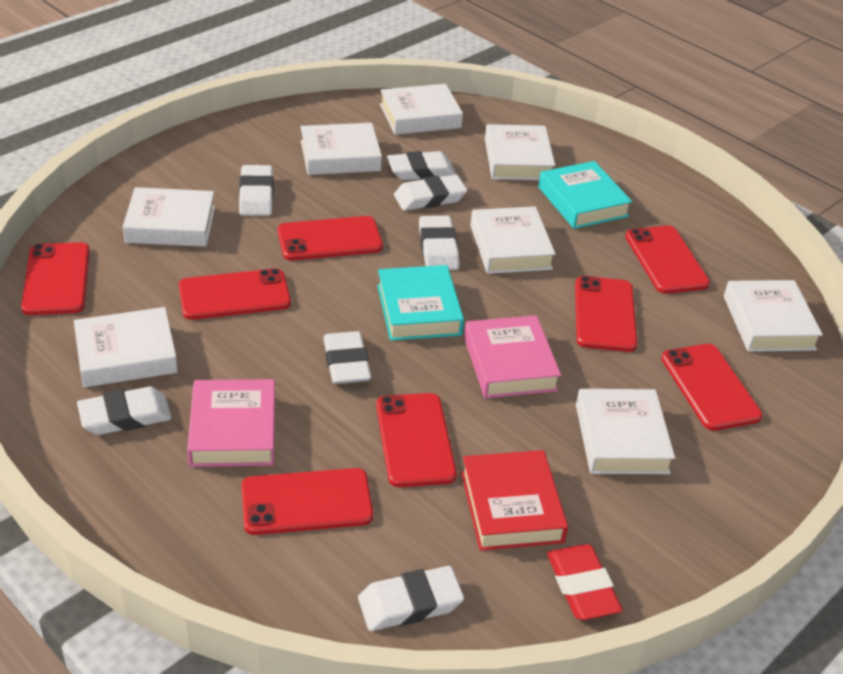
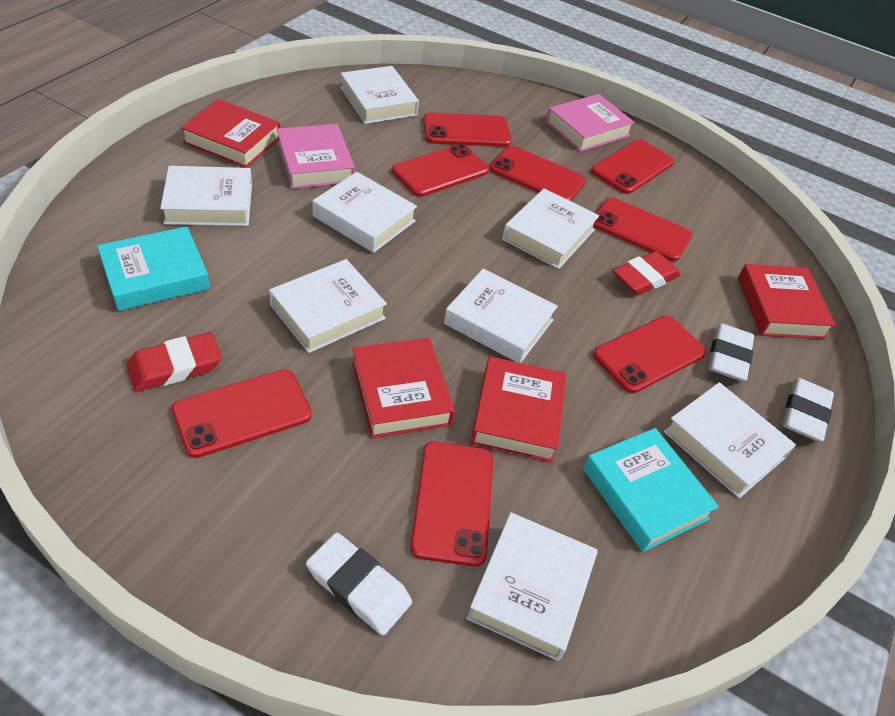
red book: 1 -> 4
red eraser: 1 -> 2
white eraser: 7 -> 3

